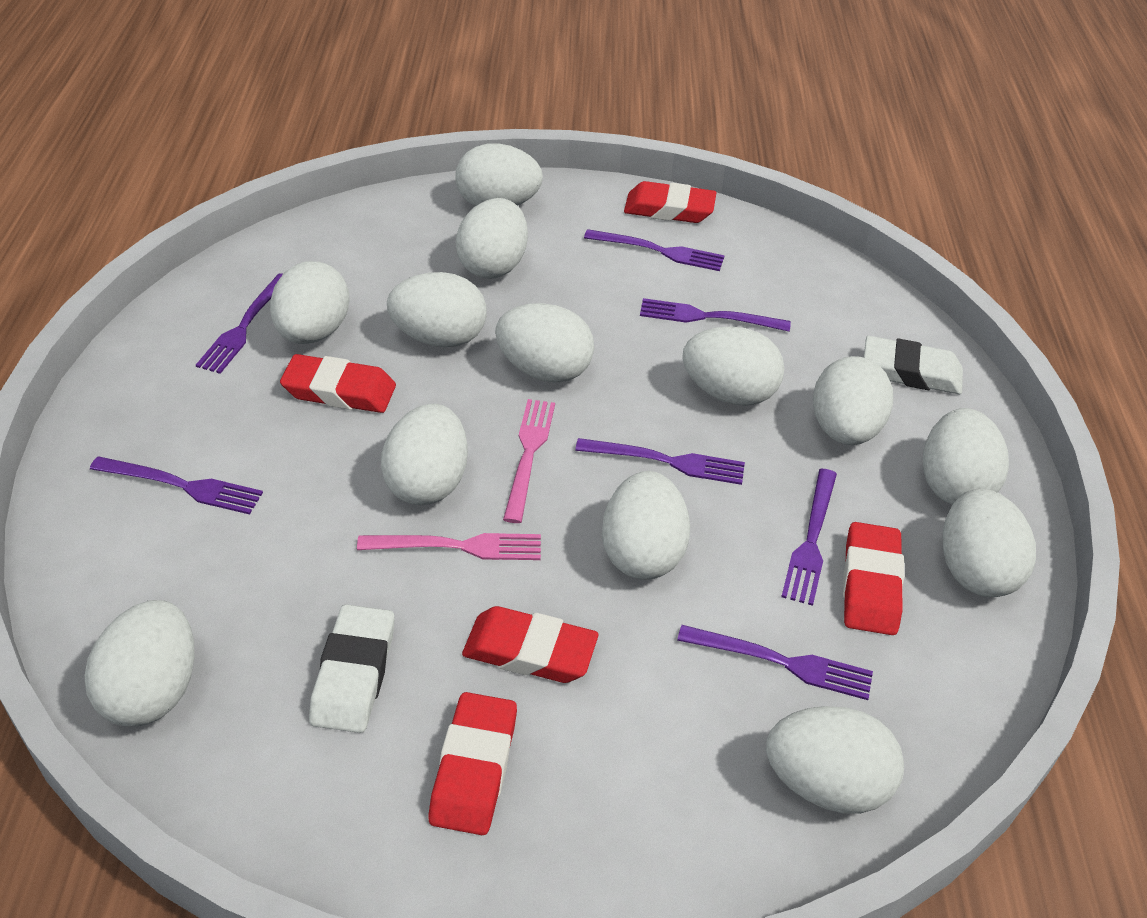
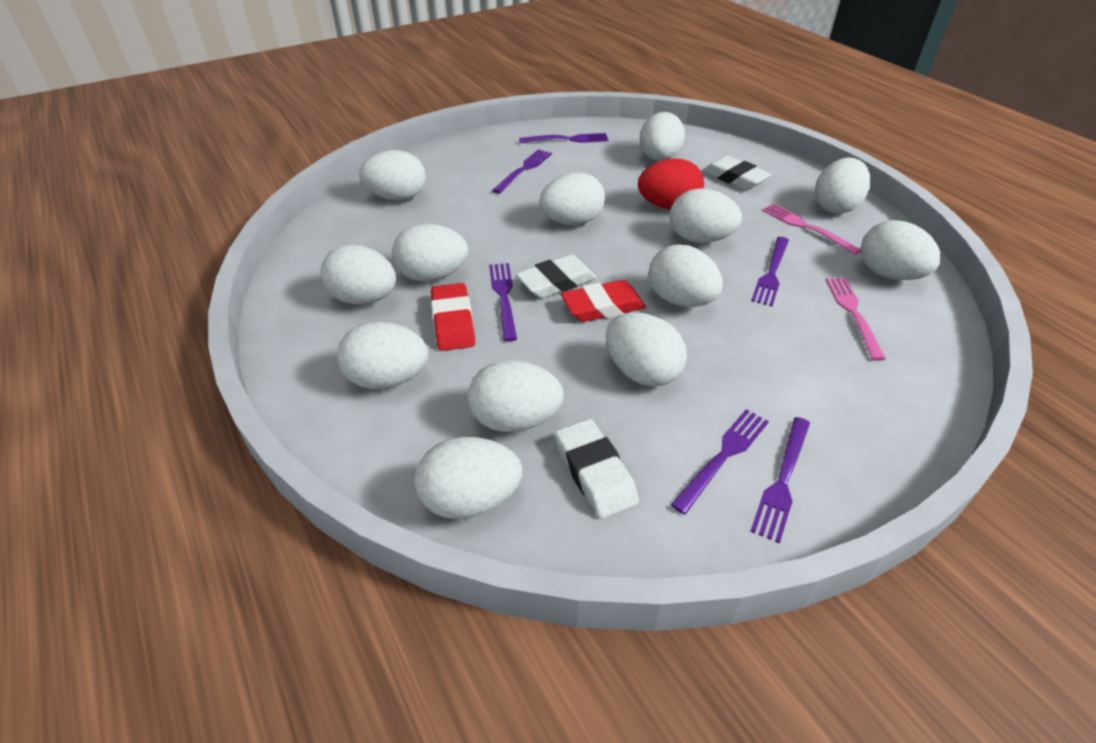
purple fork: 7 -> 6
red egg: 0 -> 1
red eraser: 5 -> 2
white eraser: 2 -> 3

